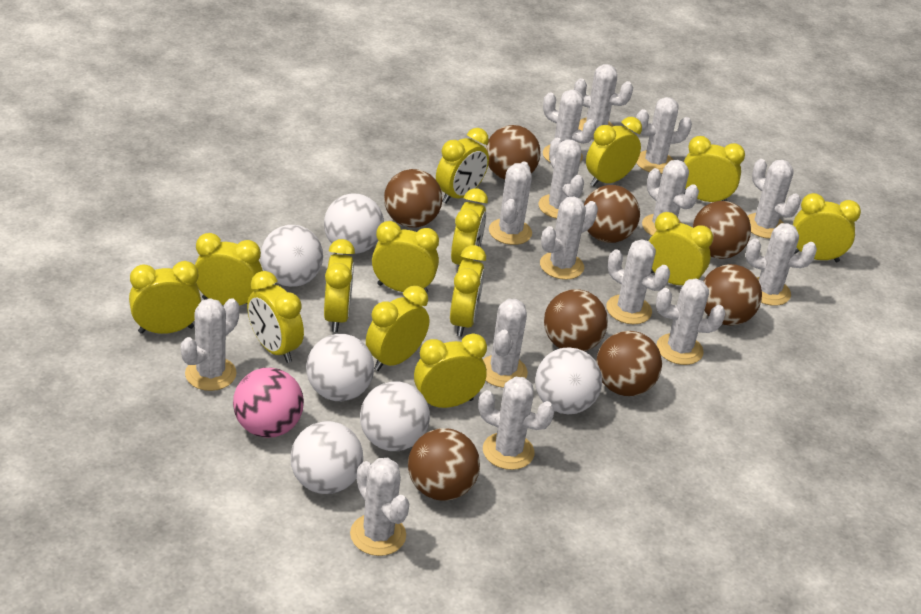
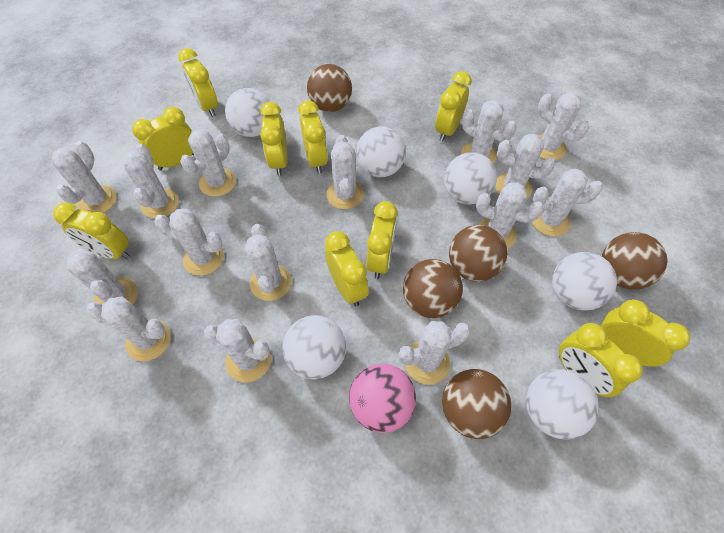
brown ball: 8 -> 5
yellow clock: 14 -> 10

